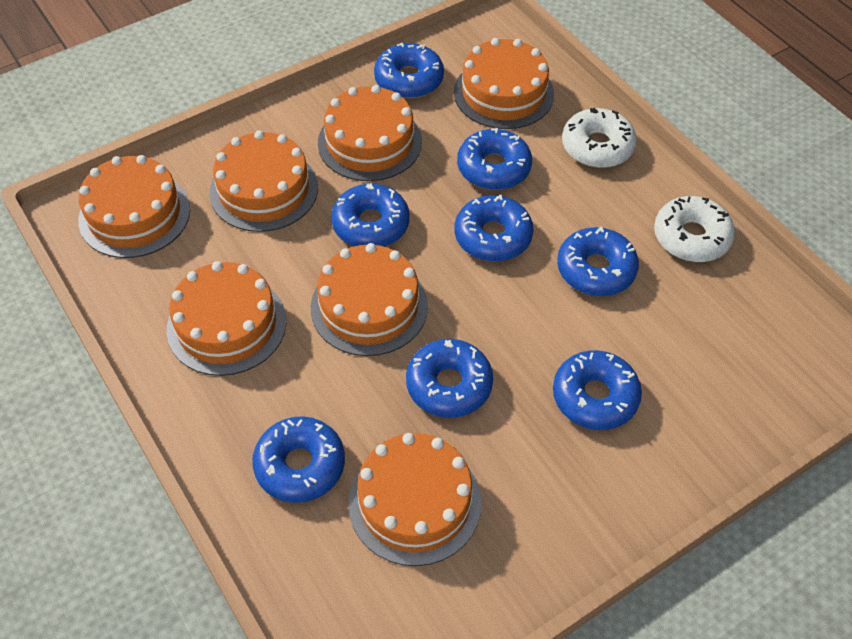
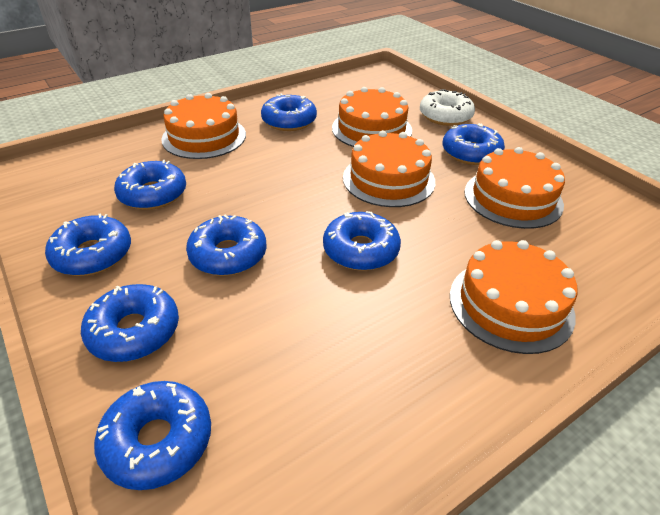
orange cake: 7 -> 5
white donut: 2 -> 1

